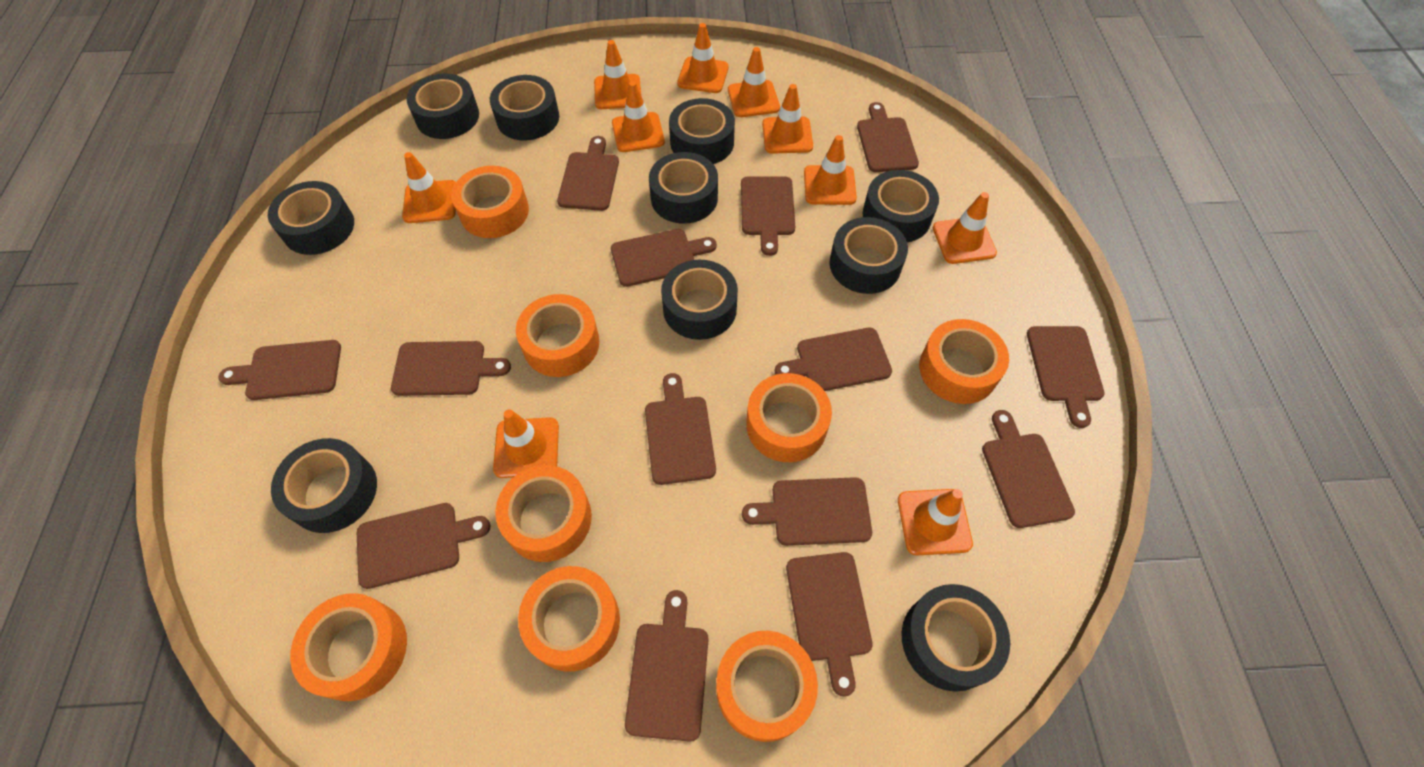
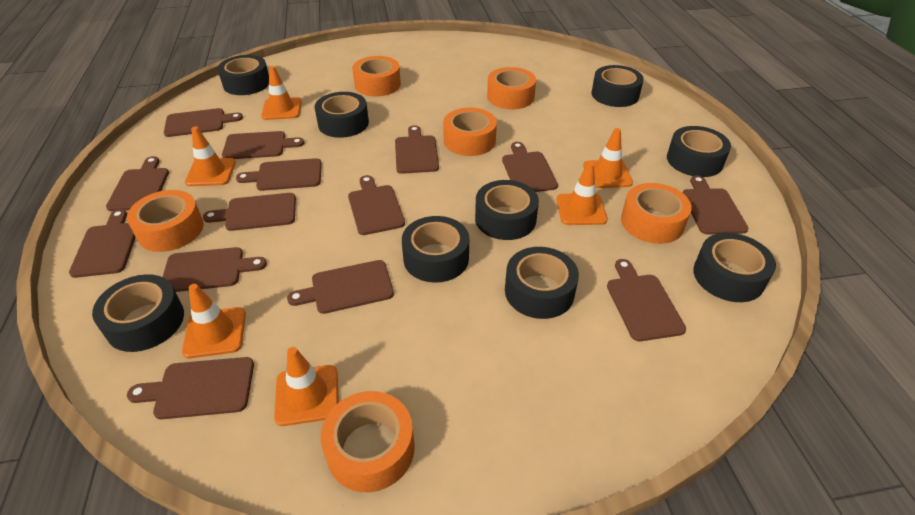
black tape: 10 -> 9
orange tape: 8 -> 6
orange traffic cone: 10 -> 6

